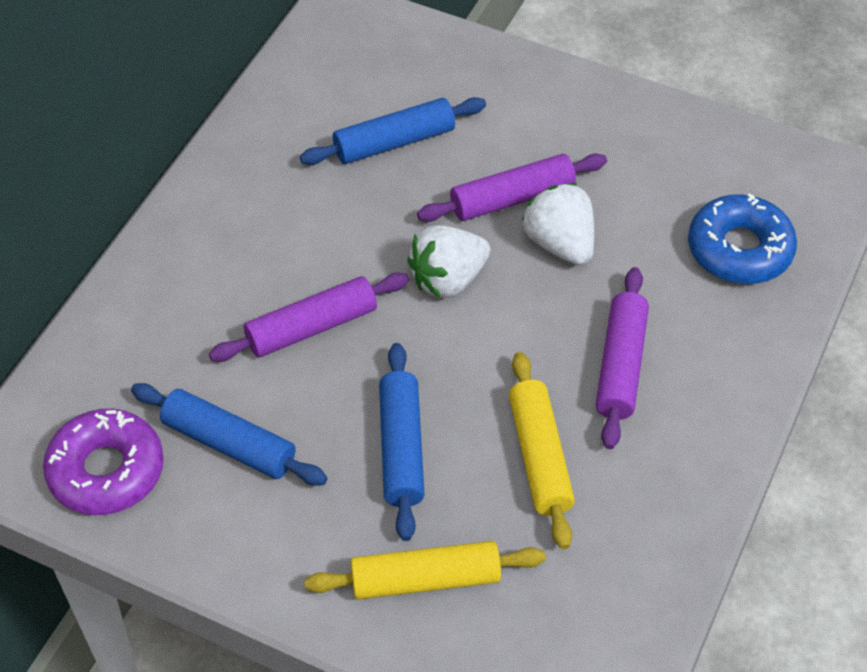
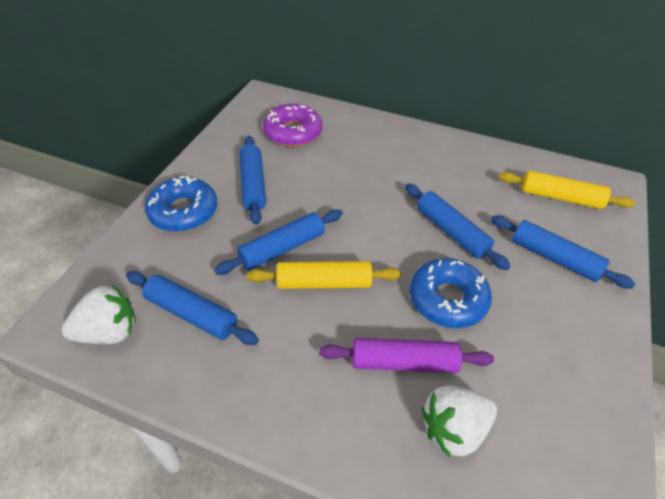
blue donut: 1 -> 2
blue rolling pin: 3 -> 5
purple rolling pin: 3 -> 1

